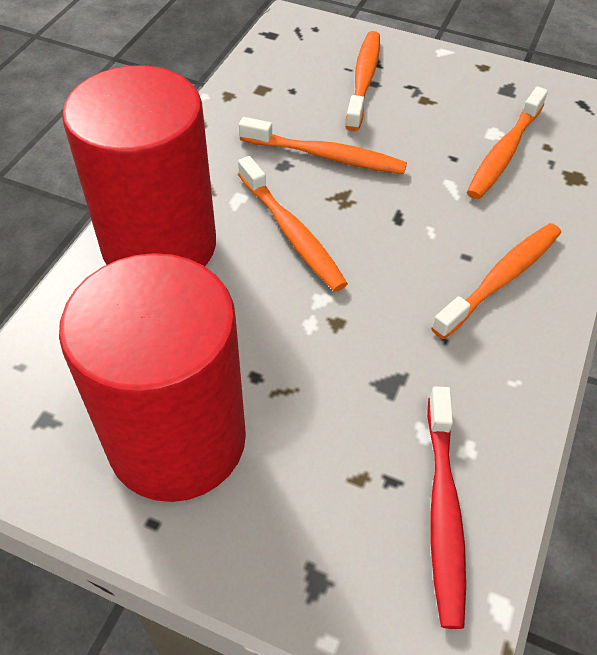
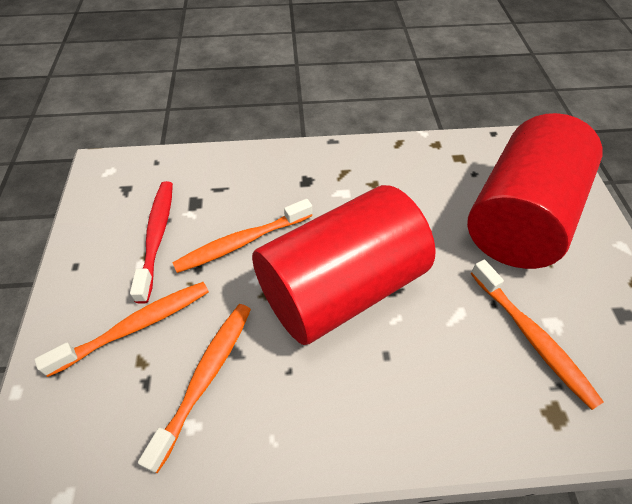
orange toothbrush: 5 -> 4

